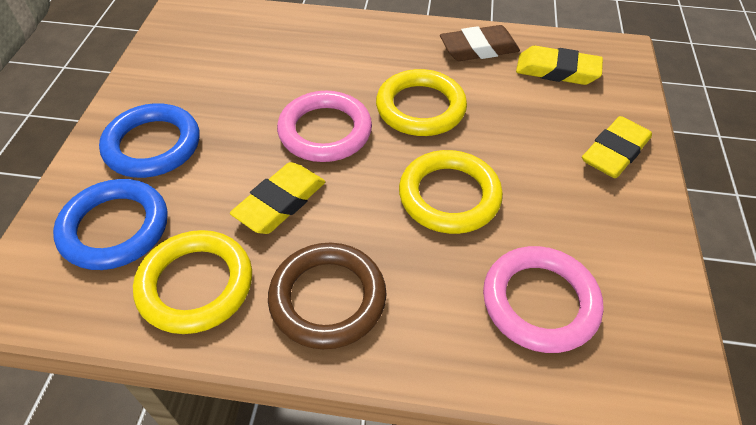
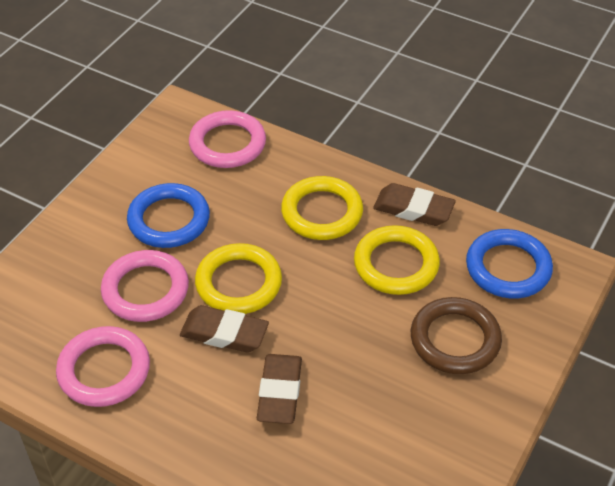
brown eraser: 1 -> 3
pink ring: 2 -> 3
yellow eraser: 3 -> 0

